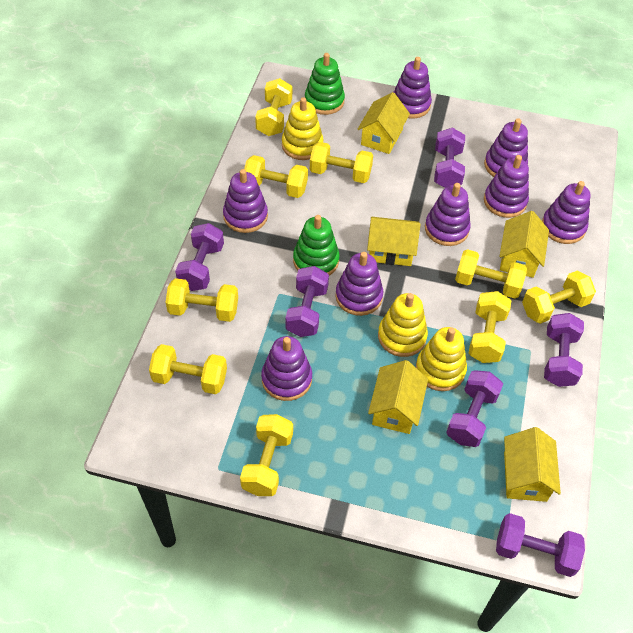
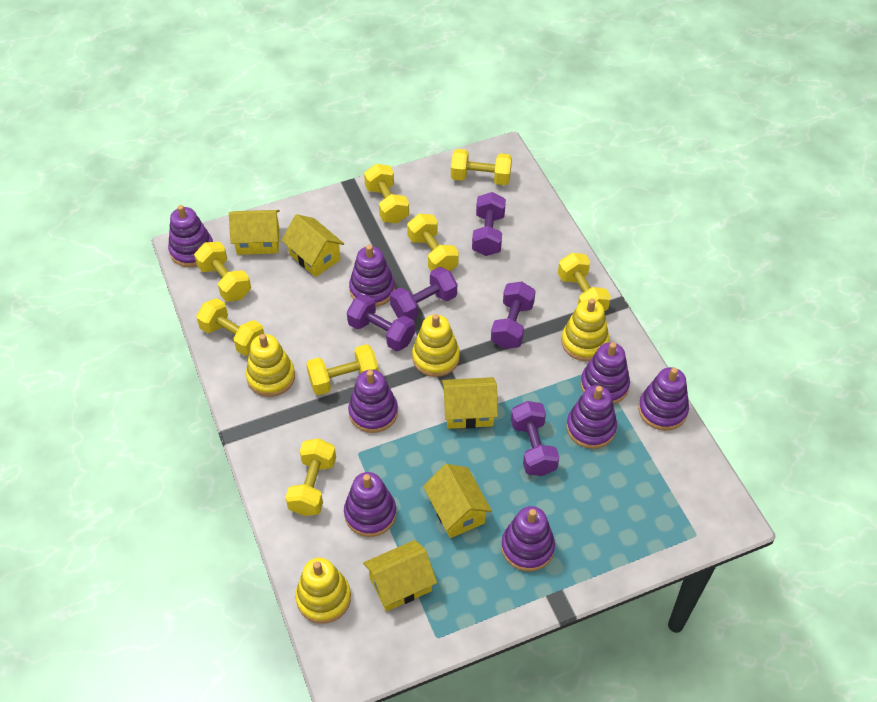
green stacking toy: 2 -> 0
purple dumbbell: 6 -> 5
yellow dumbbell: 9 -> 8
yellow stacking toy: 3 -> 4

